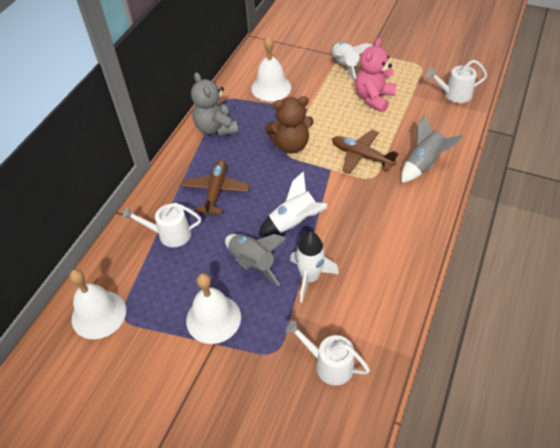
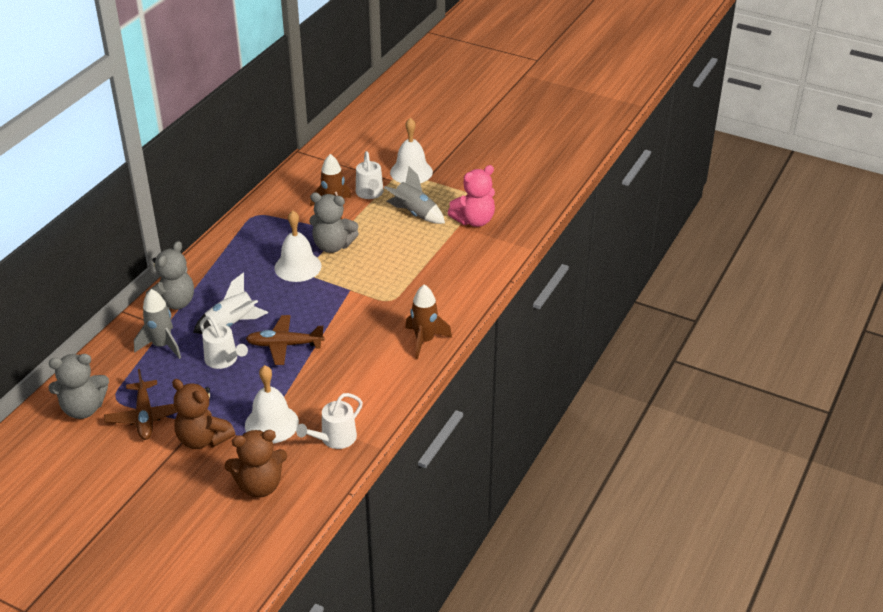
brown rocket: 0 -> 2
brown teddy bear: 1 -> 2
grey teddy bear: 1 -> 3
white rocket: 3 -> 1

